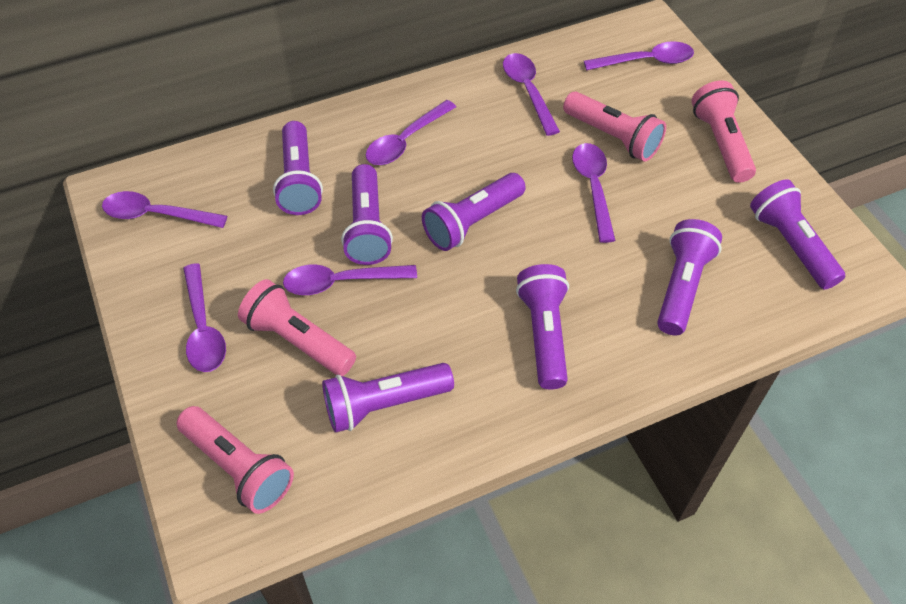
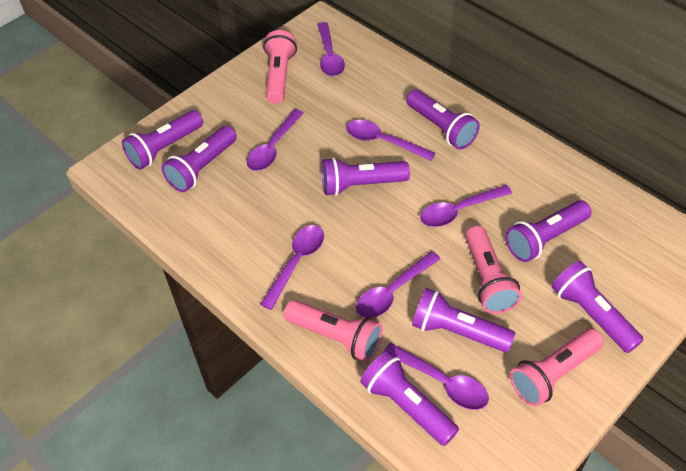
purple flashlight: 7 -> 8

